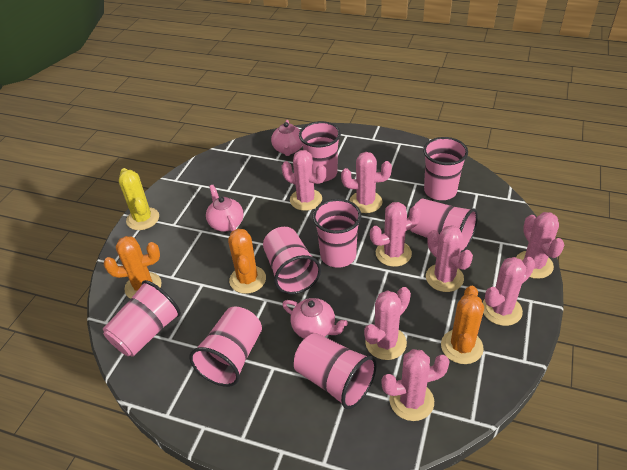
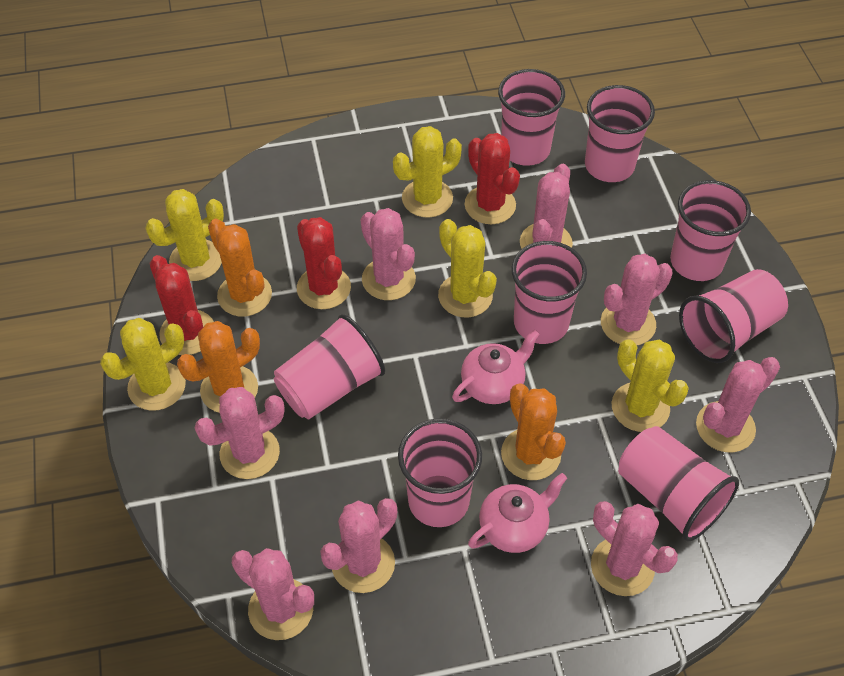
pink teapot: 3 -> 2
red cactus: 0 -> 3
yellow cactus: 1 -> 5

